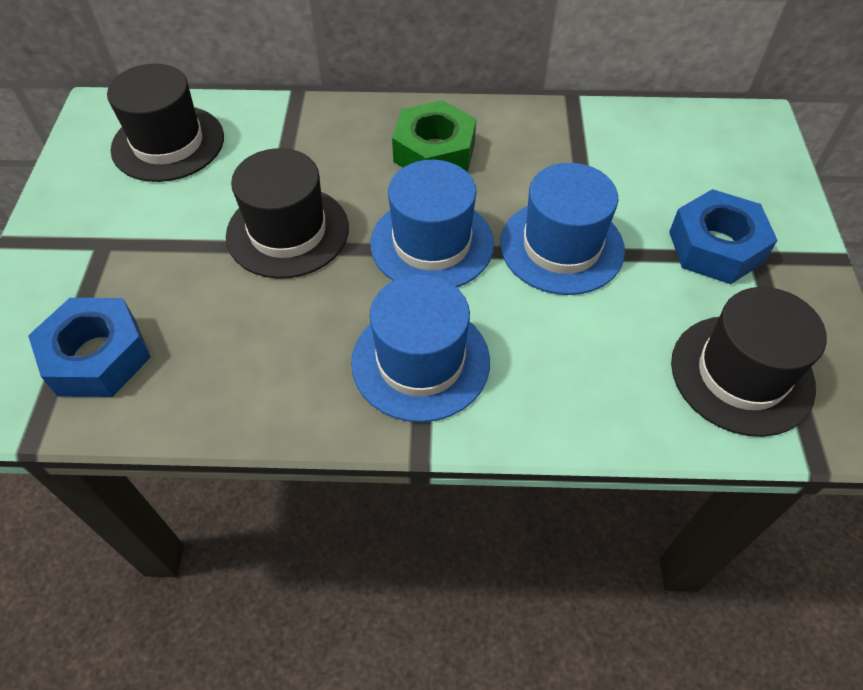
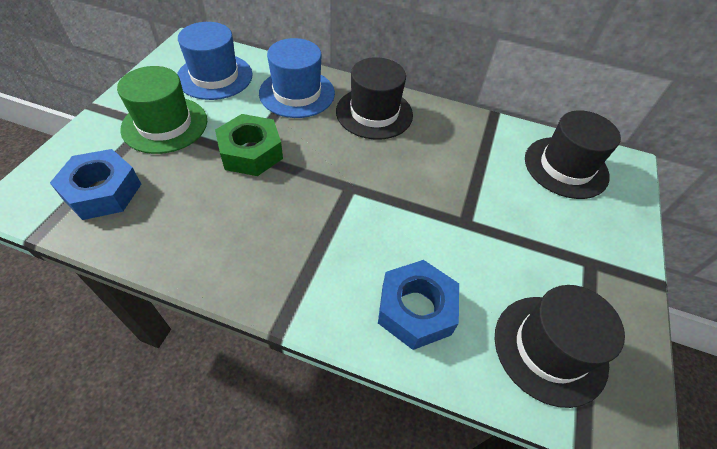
blue hat: 3 -> 2
green hat: 0 -> 1

